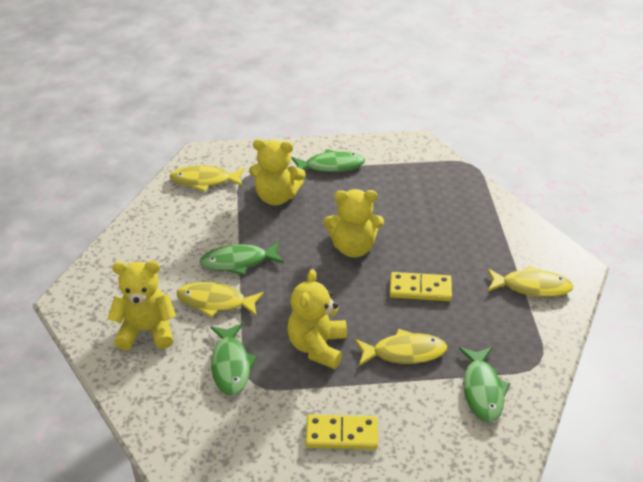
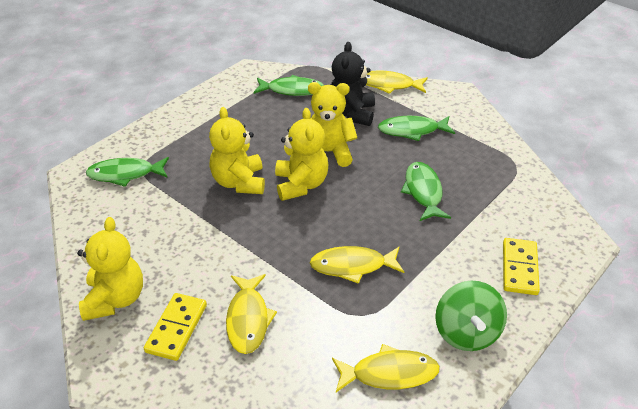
black teddy bear: 0 -> 1
green spinning top: 0 -> 1

